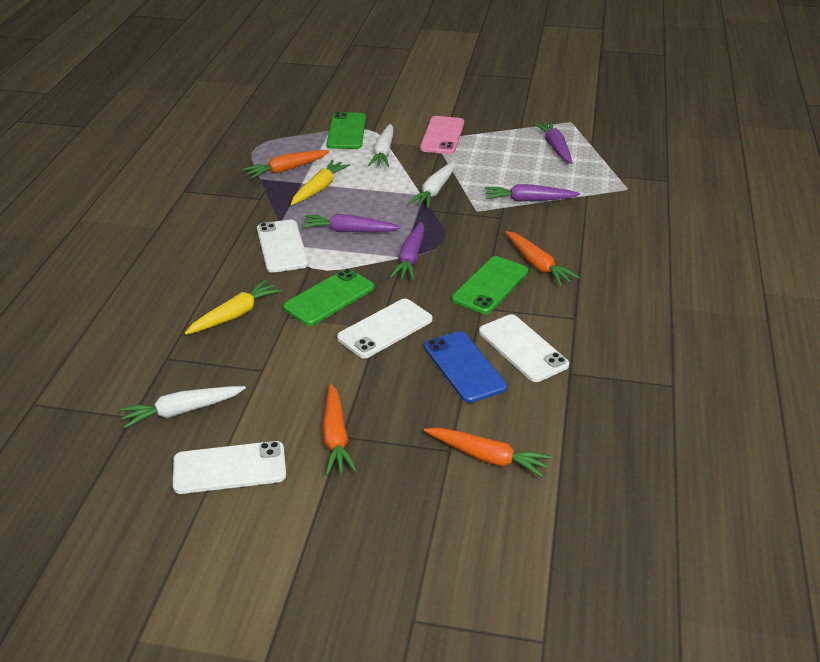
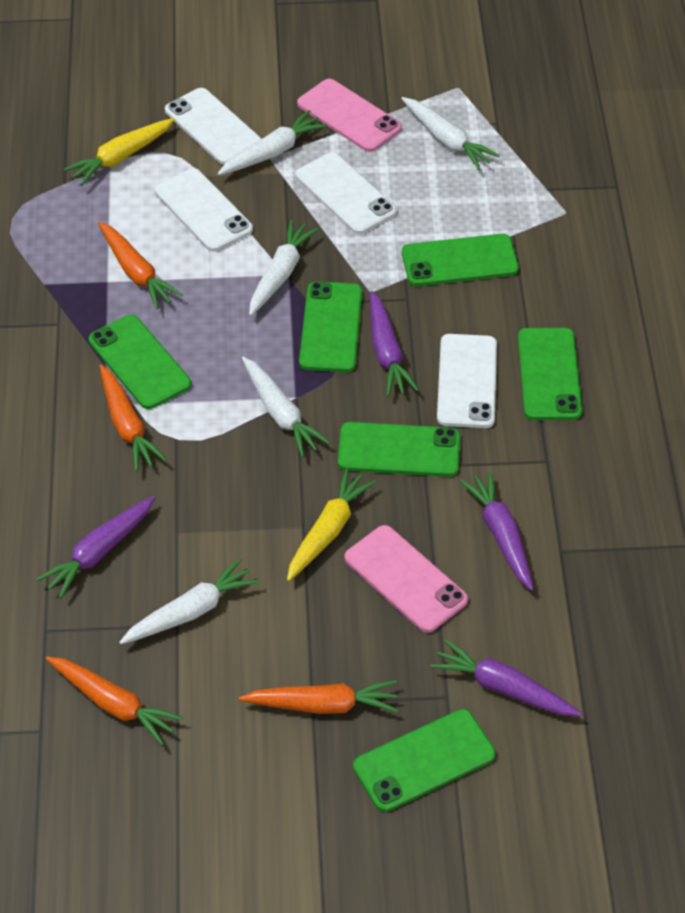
blue phone: 1 -> 0
green phone: 3 -> 6
pink phone: 1 -> 2
white carrot: 3 -> 5

